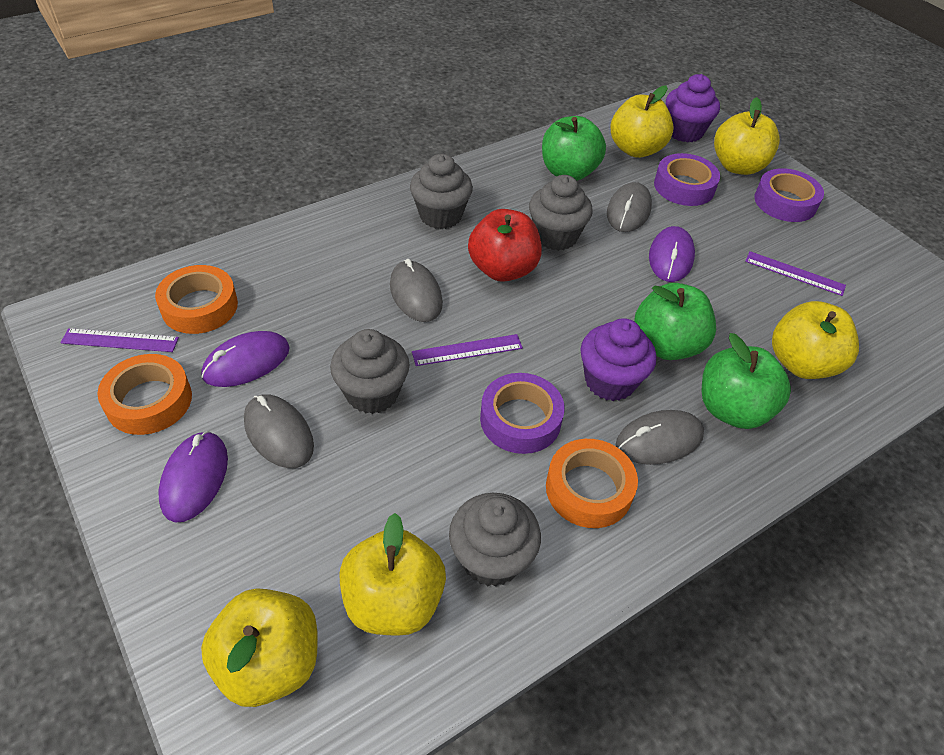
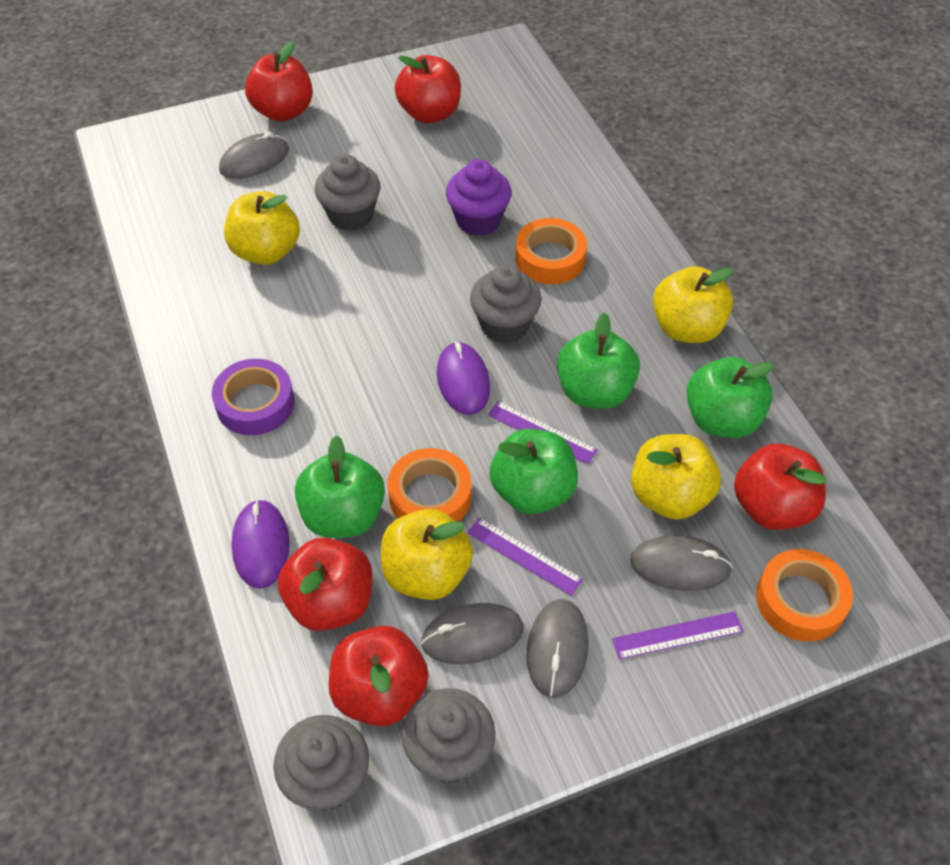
green apple: 3 -> 4
purple cupcake: 2 -> 1
purple mouse: 3 -> 2
purple tape: 3 -> 1
red apple: 1 -> 5
yellow apple: 5 -> 4

